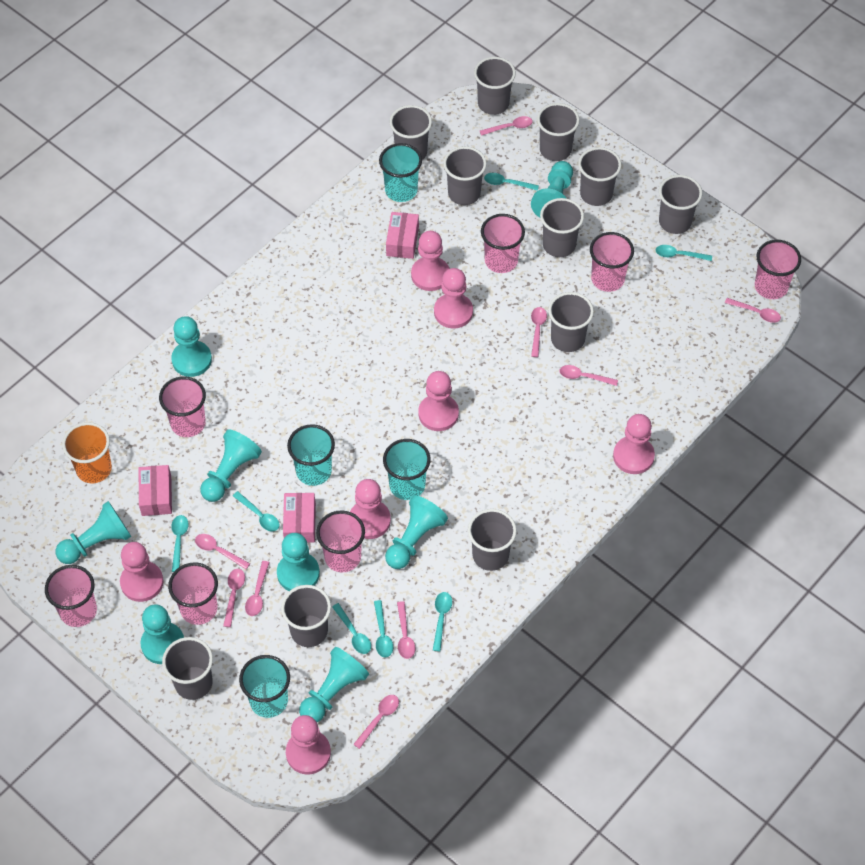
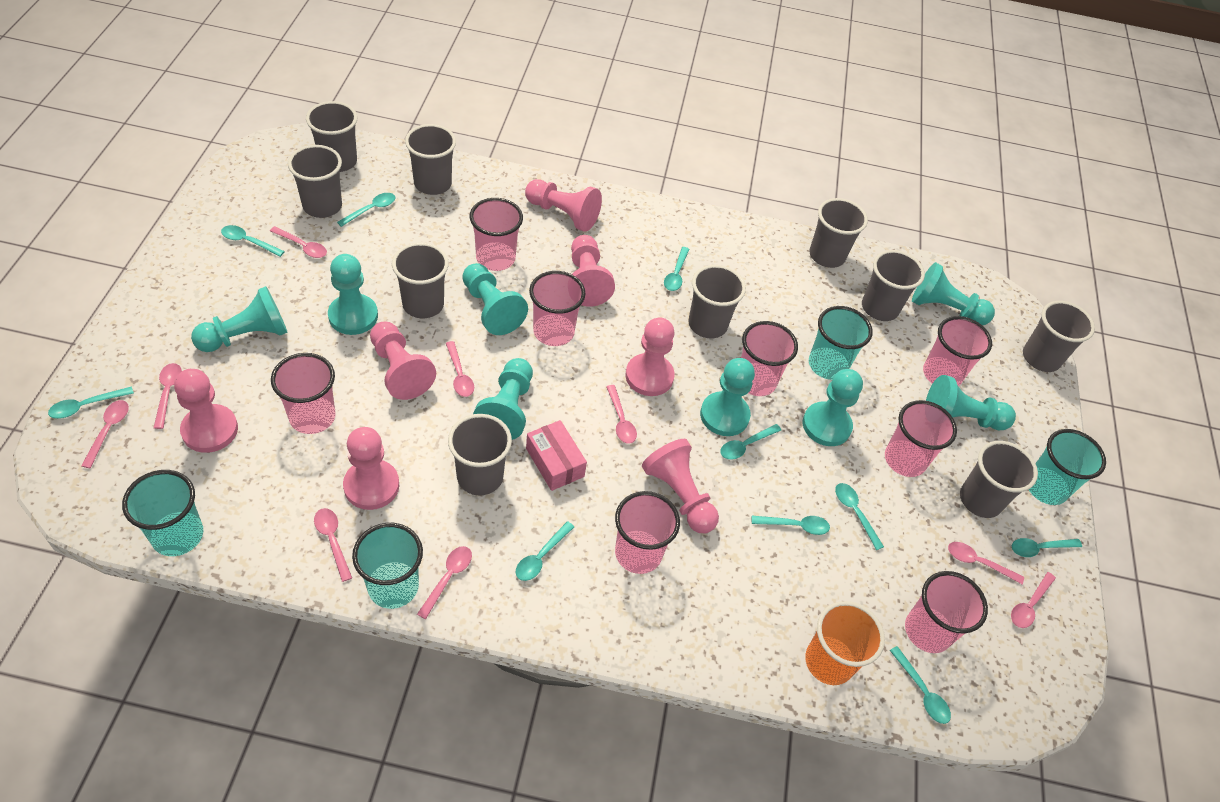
grey cup: 11 -> 10
pink box: 3 -> 1
pink cup: 7 -> 8
turquoise spoon: 7 -> 10

